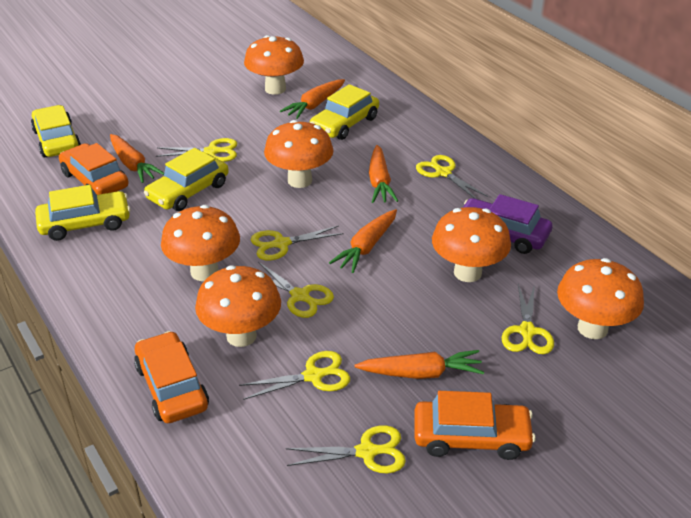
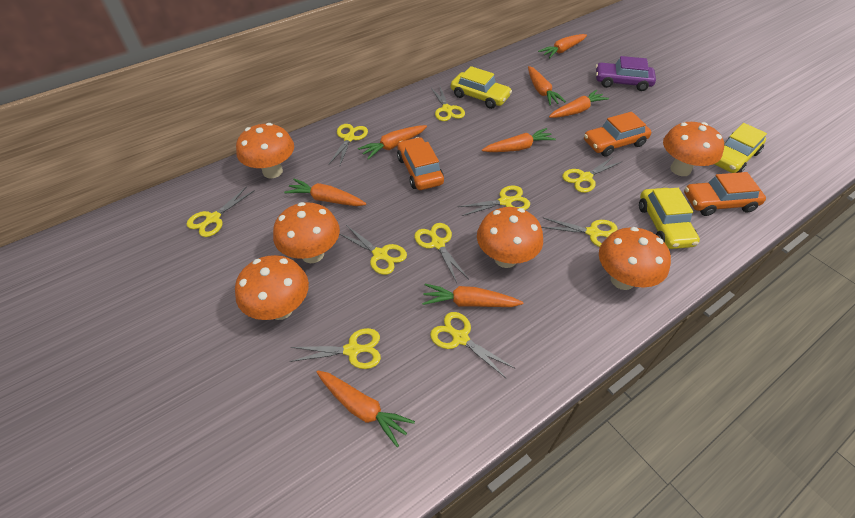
orange carrot: 5 -> 8
yellow car: 4 -> 3
yellow scissors: 7 -> 10

